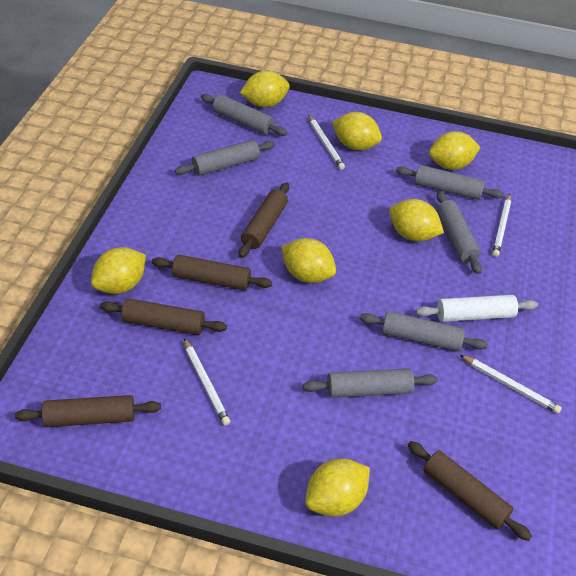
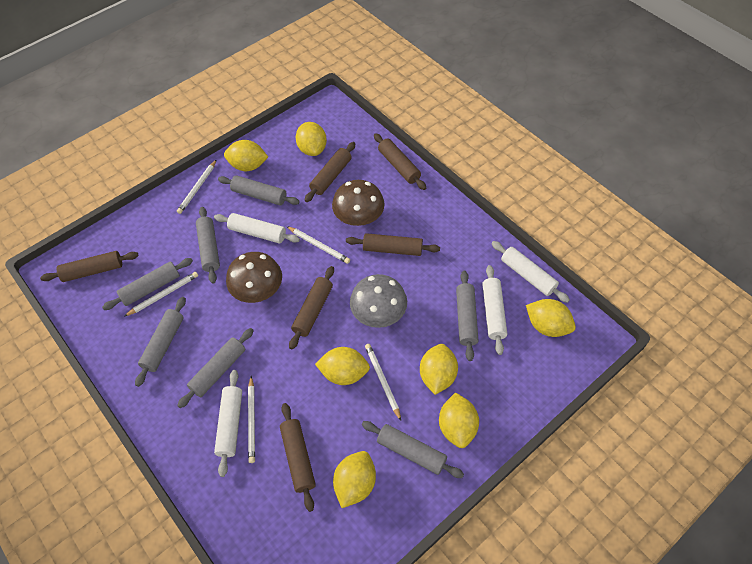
brown mushroom: 0 -> 2
brown rolling pin: 5 -> 6
grey mushroom: 0 -> 1
grey rolling pin: 6 -> 7
white pencil: 4 -> 5
white rolling pin: 1 -> 4

